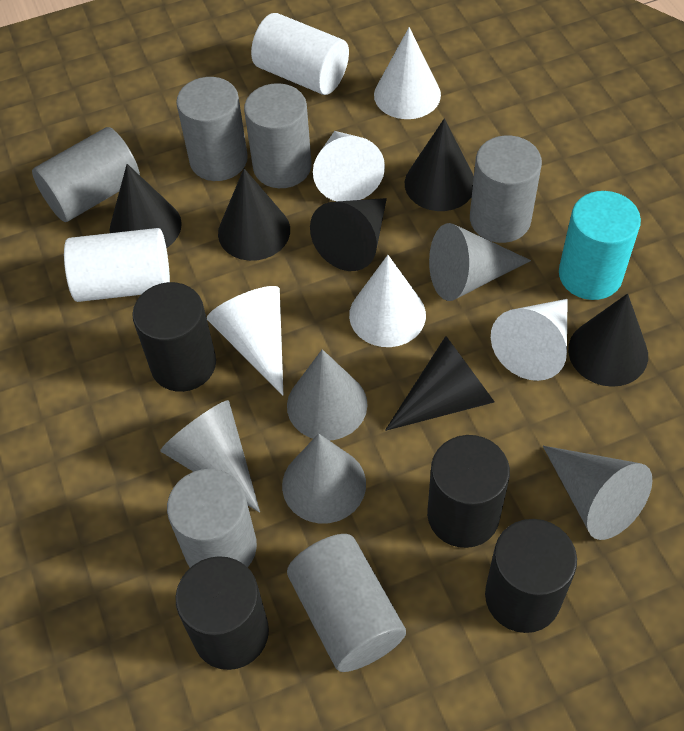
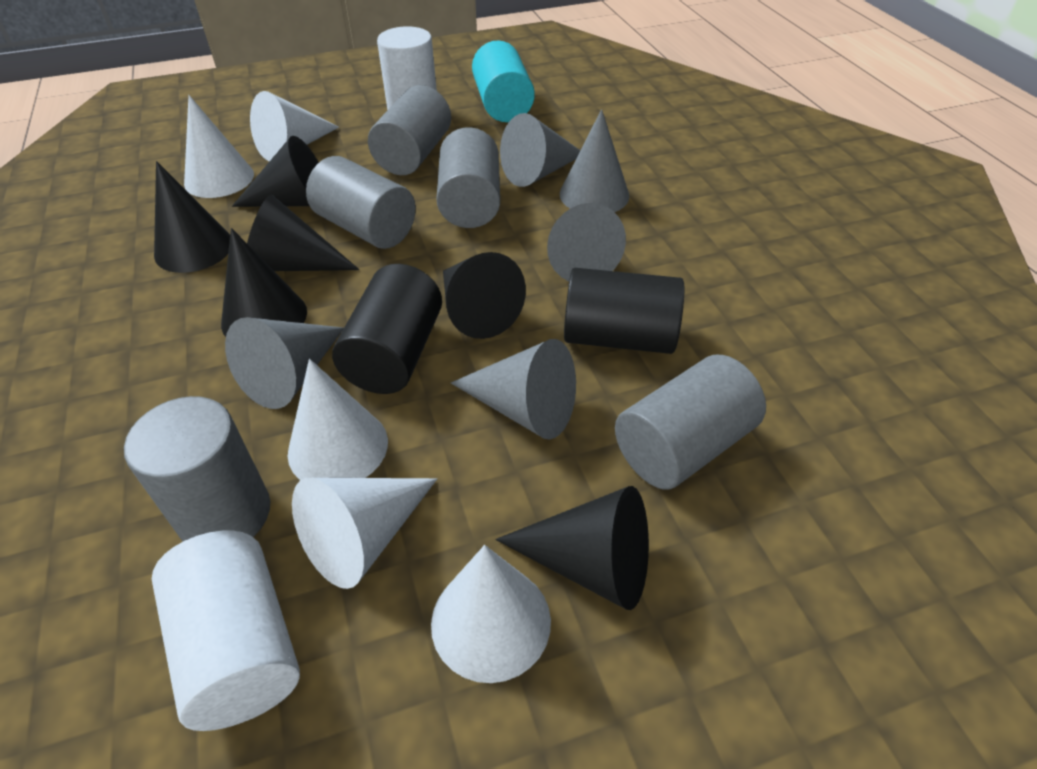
black cylinder: 4 -> 2
grey cylinder: 6 -> 5

